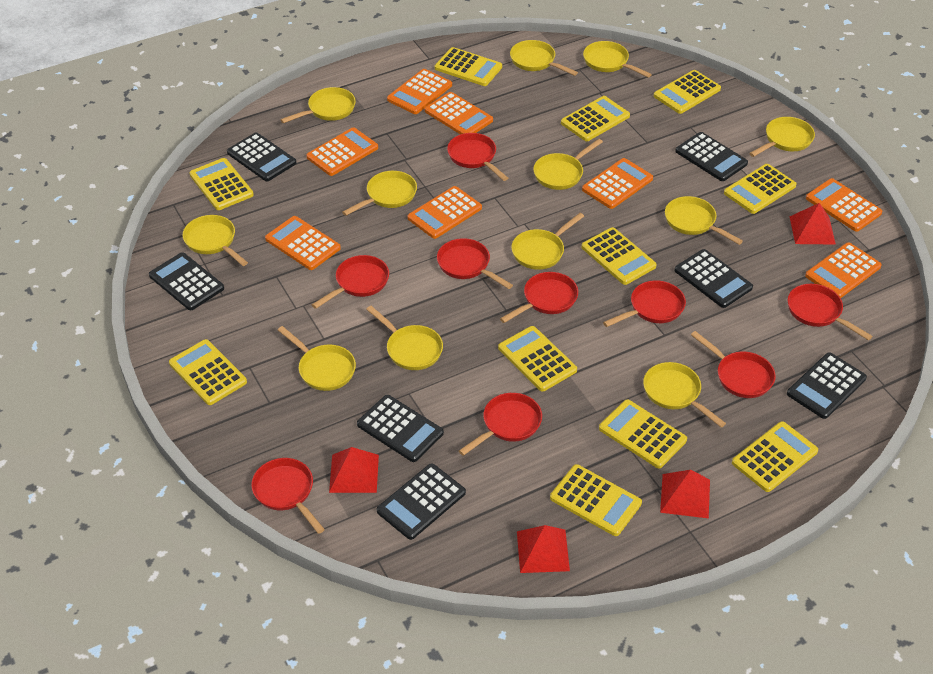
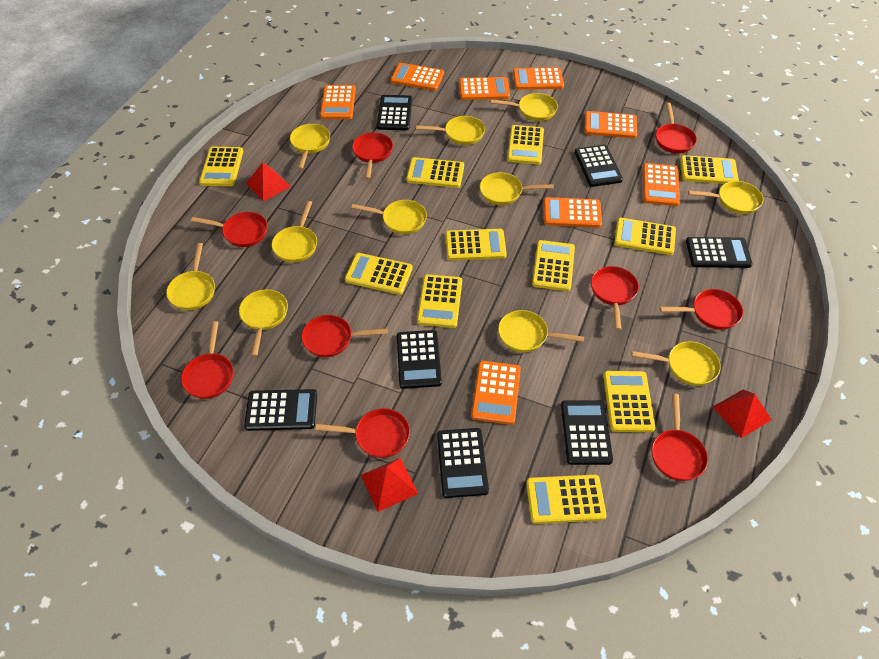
red pyramid: 4 -> 3
yellow pan: 12 -> 11

